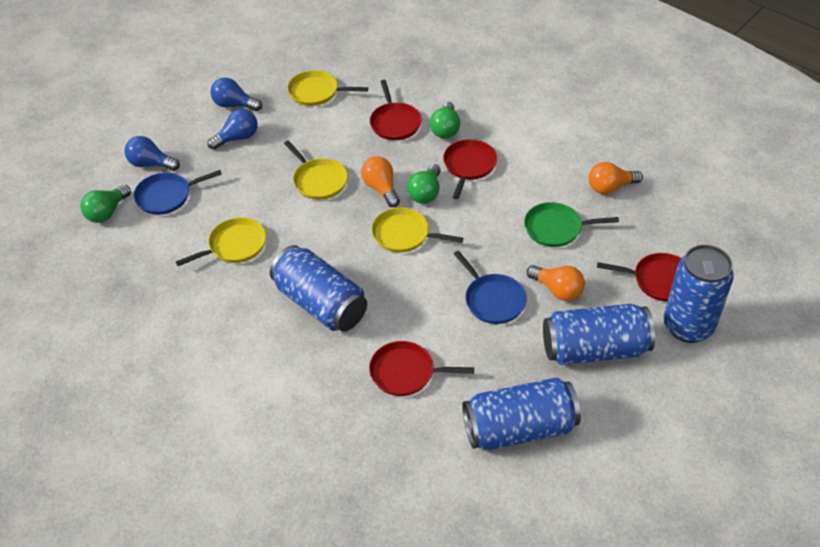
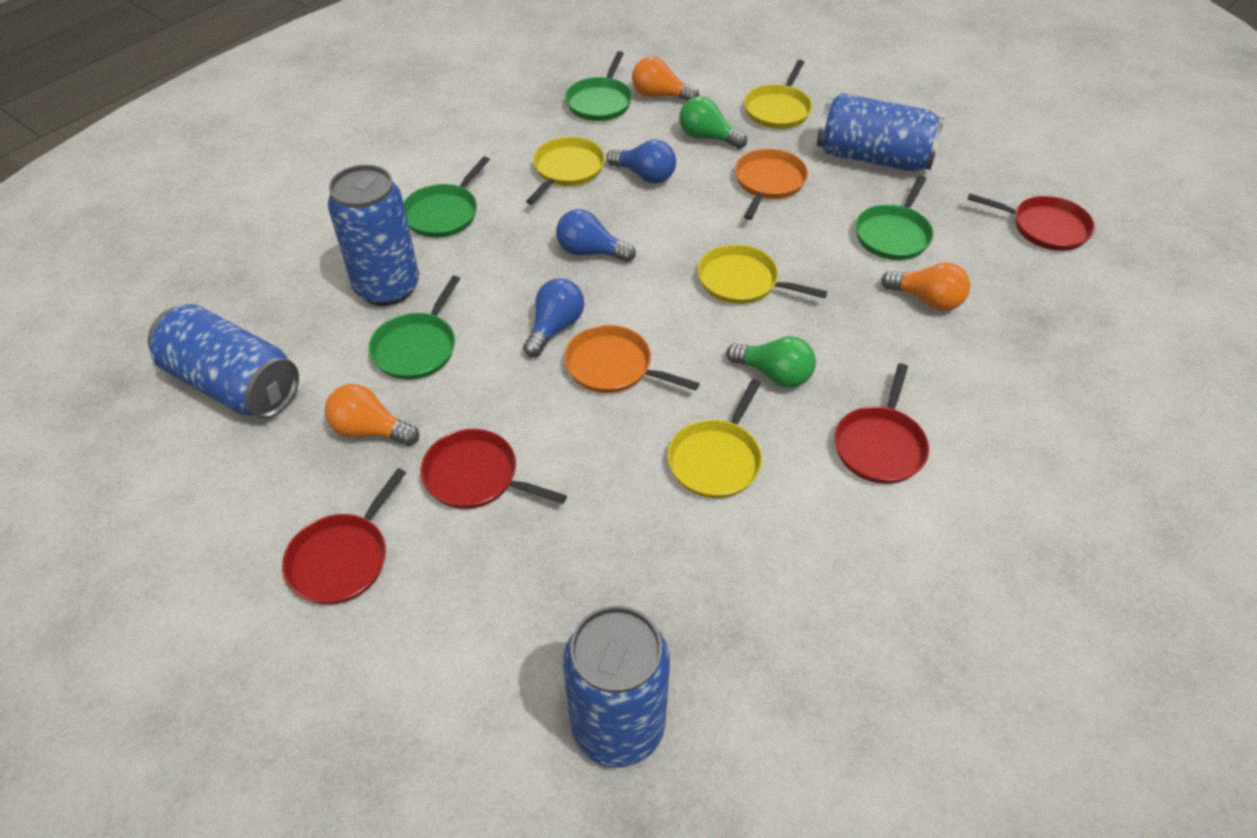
blue pan: 2 -> 0
green light bulb: 3 -> 2
green pan: 1 -> 4
orange pan: 0 -> 2

